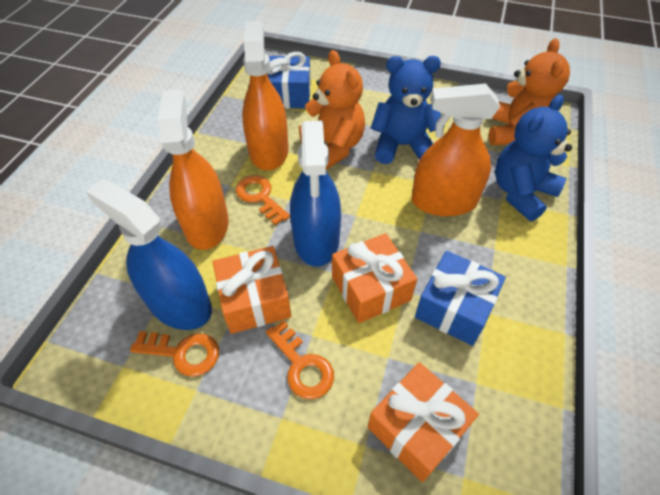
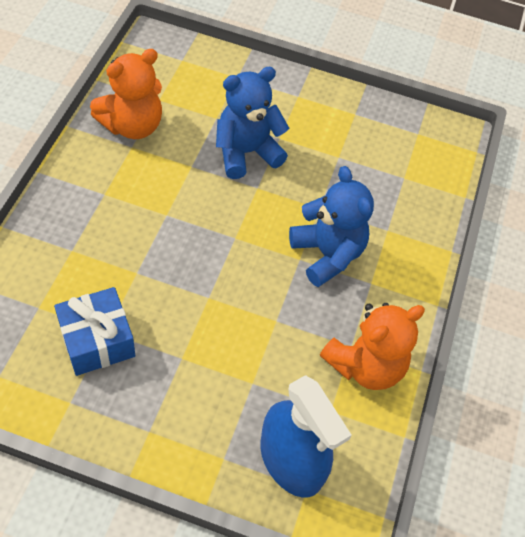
blue gift: 2 -> 1
blue spray bottle: 2 -> 1
orange gift: 3 -> 0
orange key: 3 -> 0
orange spray bottle: 3 -> 0

